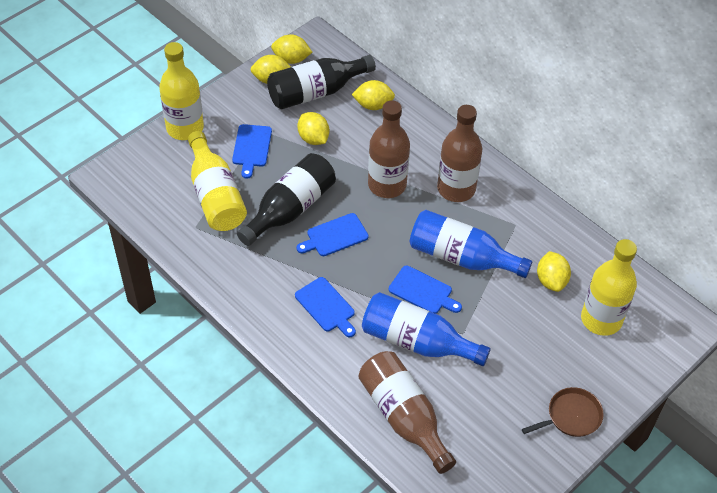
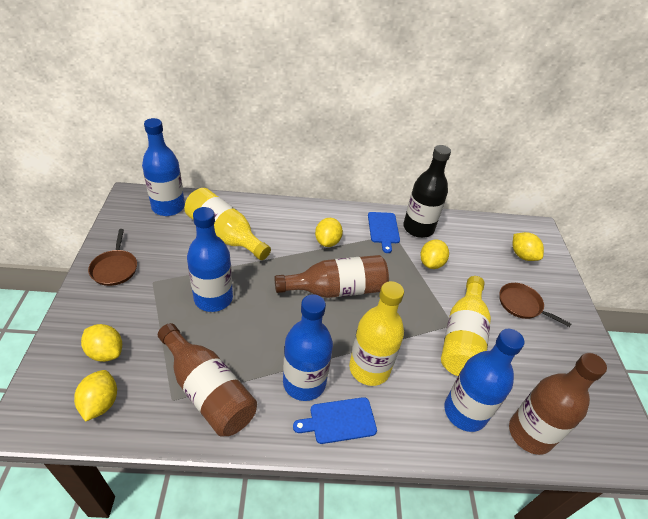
black bottle: 2 -> 1
blue bottle: 2 -> 4
blue cutting board: 4 -> 2
brown pan: 1 -> 2

